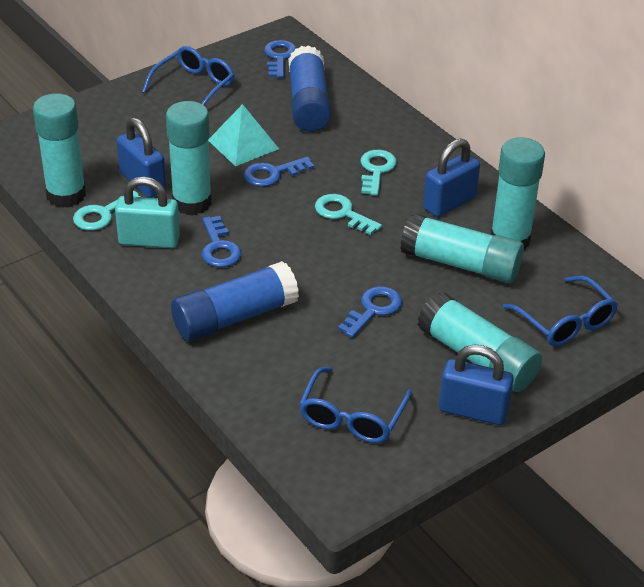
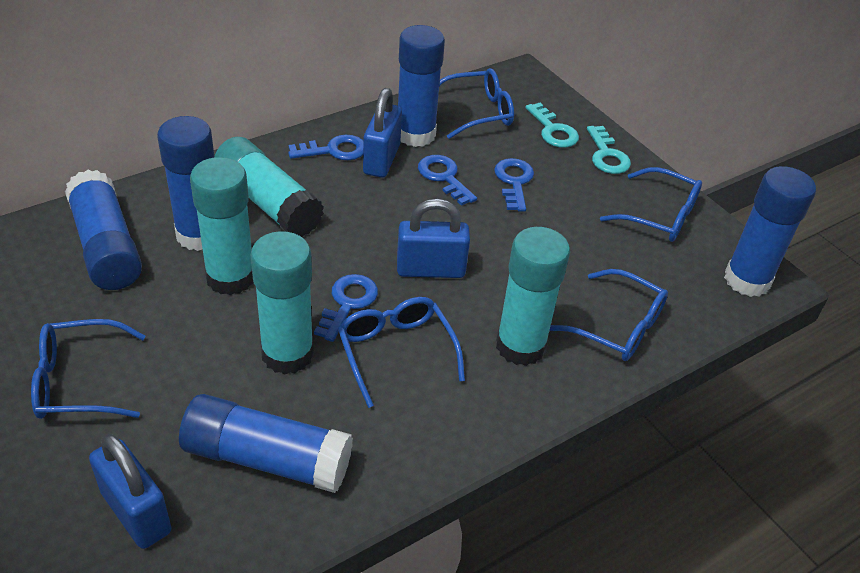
blue glasses: 3 -> 5
blue glue stick: 2 -> 5
turquoise glue stick: 5 -> 4
turquoise key: 3 -> 2
turquoise padlock: 1 -> 0
turquoise pyramid: 1 -> 0

